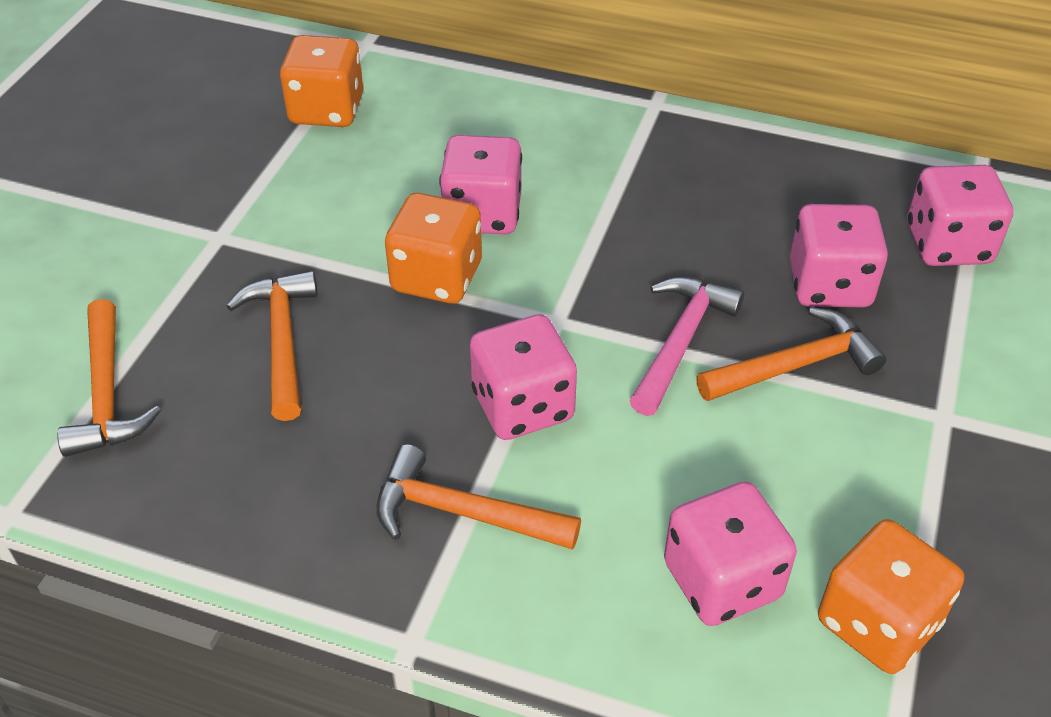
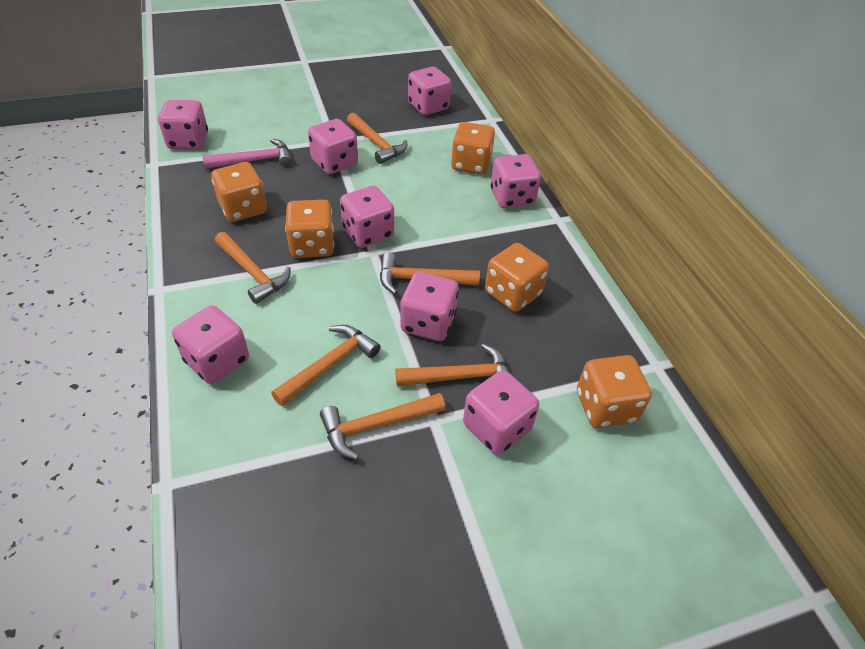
orange dice: 3 -> 5
orange hammer: 4 -> 6
pink dice: 5 -> 8

